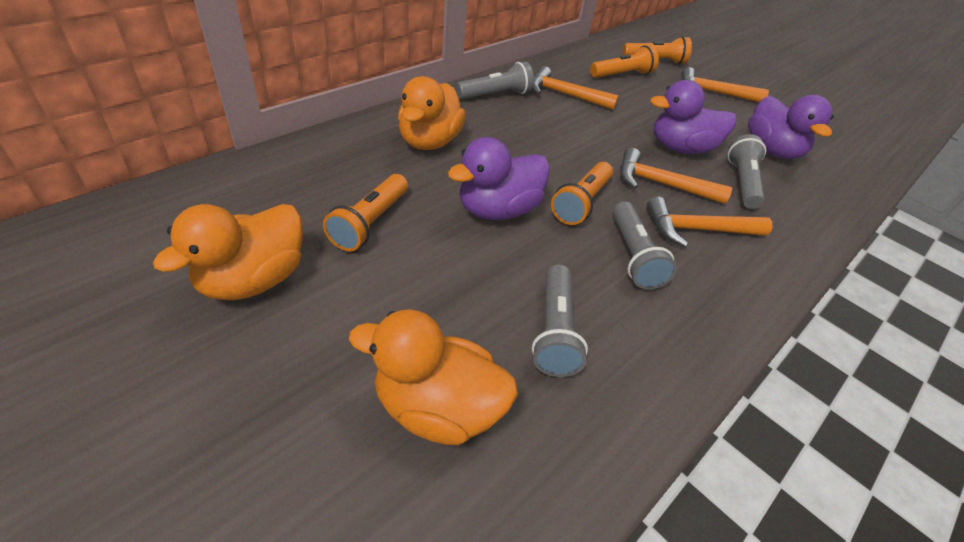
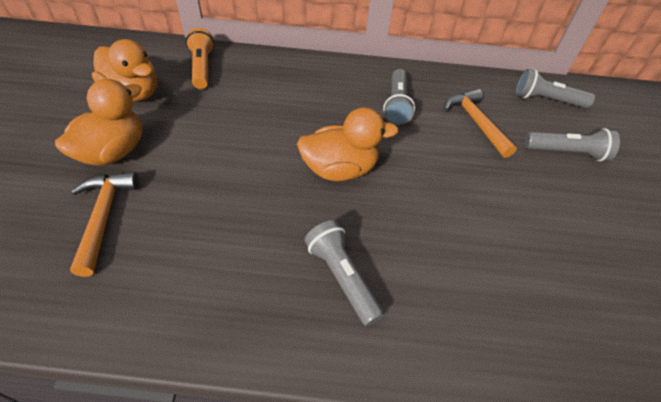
orange flashlight: 4 -> 1
orange hammer: 4 -> 2
purple duck: 3 -> 0

